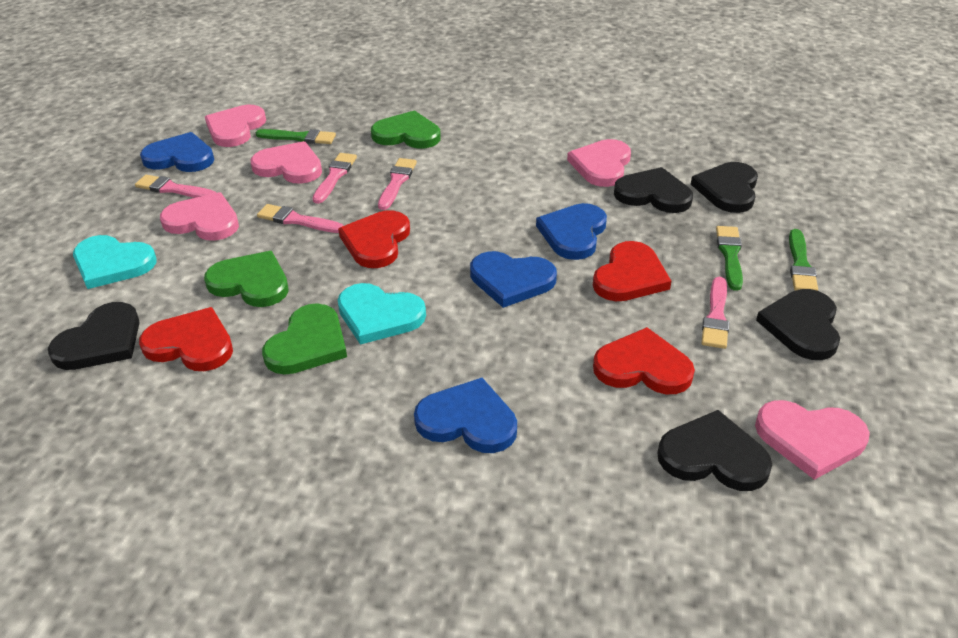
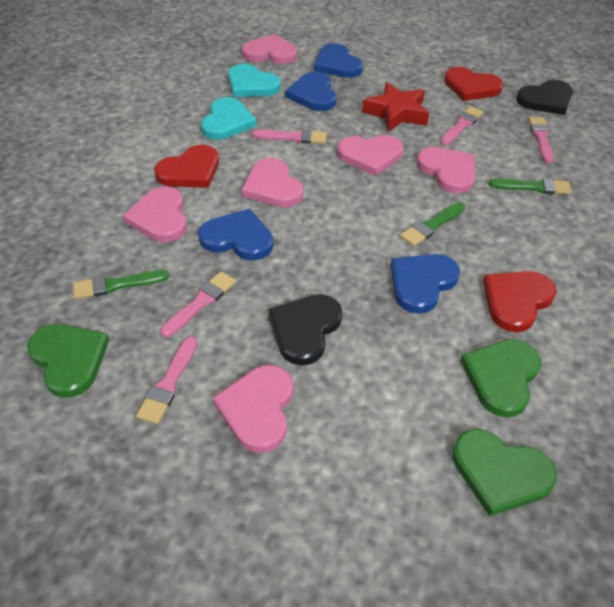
black heart: 5 -> 2
pink heart: 5 -> 6
red heart: 4 -> 3
red star: 0 -> 1

